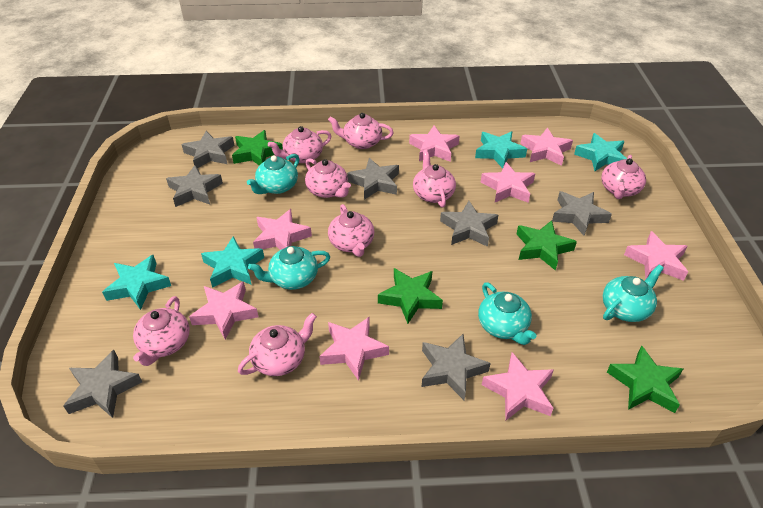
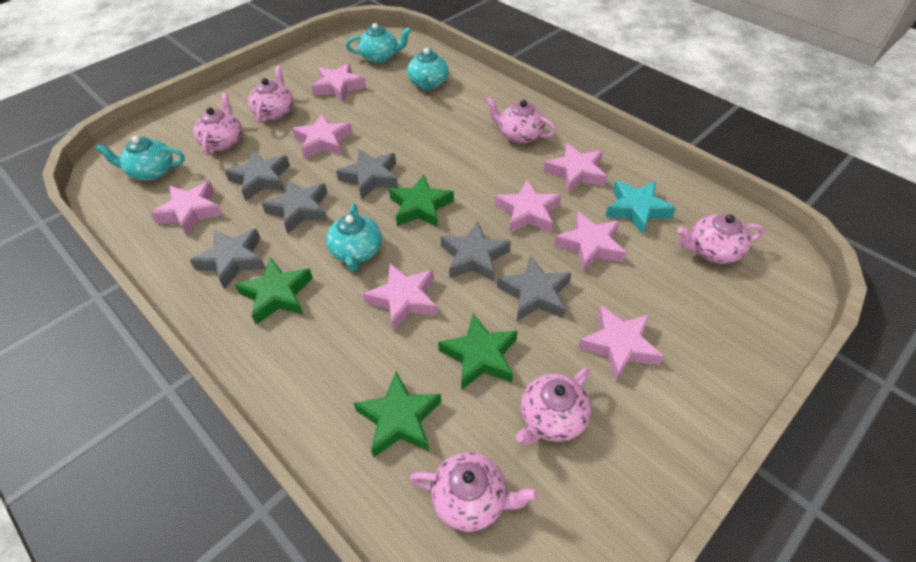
grey star: 7 -> 6
pink teapot: 8 -> 6
turquoise star: 4 -> 1

